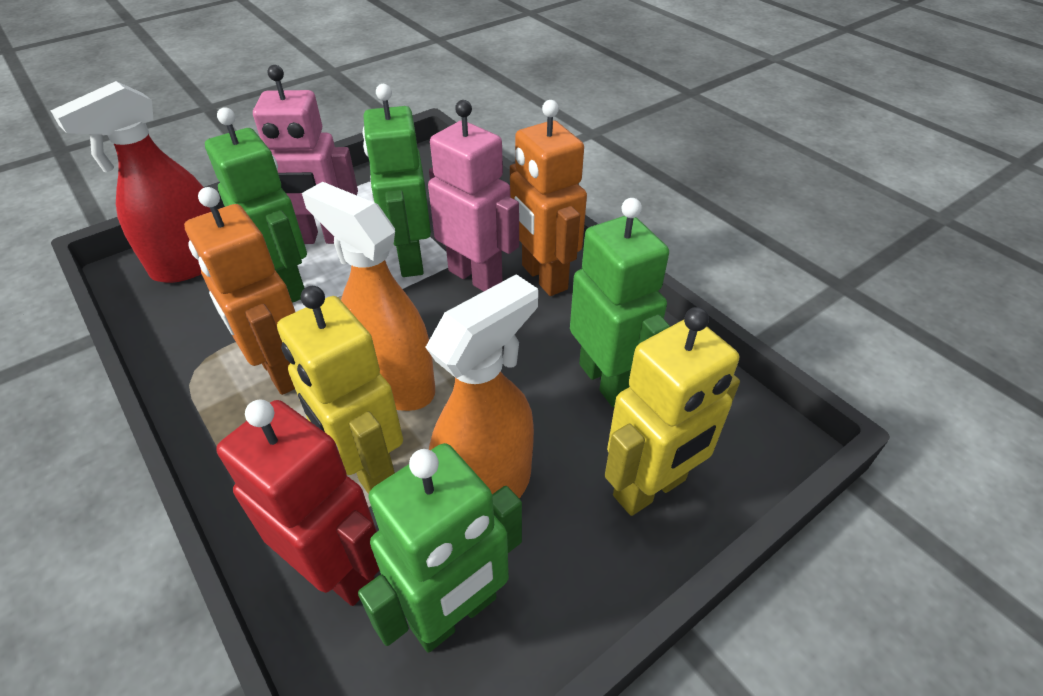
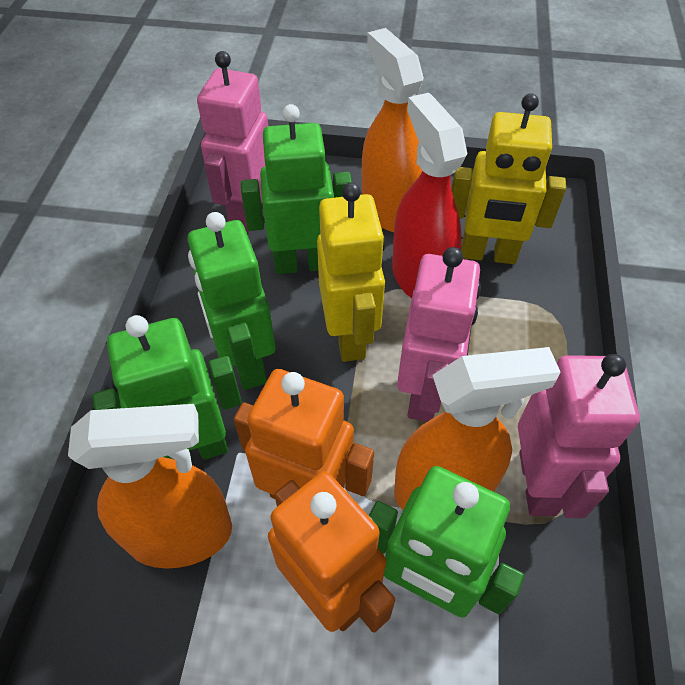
orange spray bottle: 2 -> 3
pink robot: 2 -> 3
red robot: 1 -> 0

